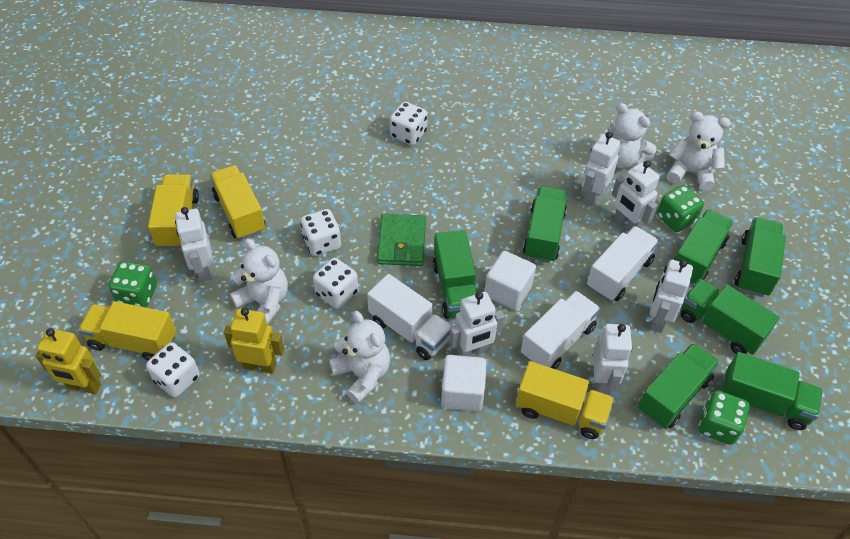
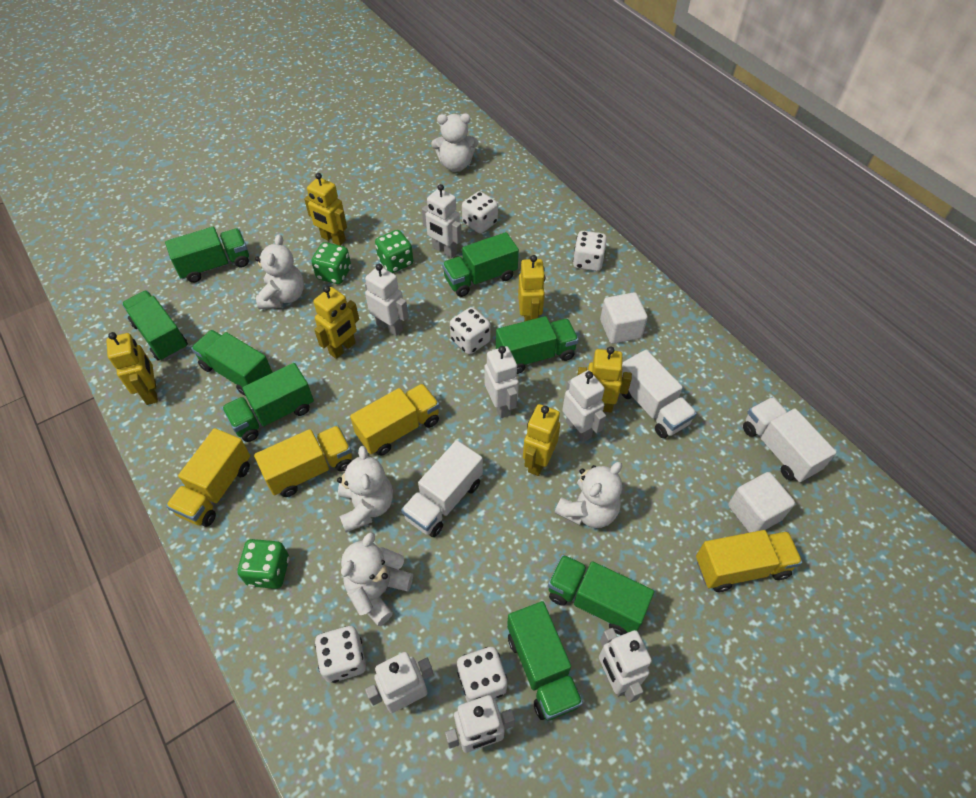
green truck: 7 -> 8
green wallet: 1 -> 0
white dice: 4 -> 5
white robot: 6 -> 7
white teddy bear: 4 -> 5
yellow robot: 2 -> 6

